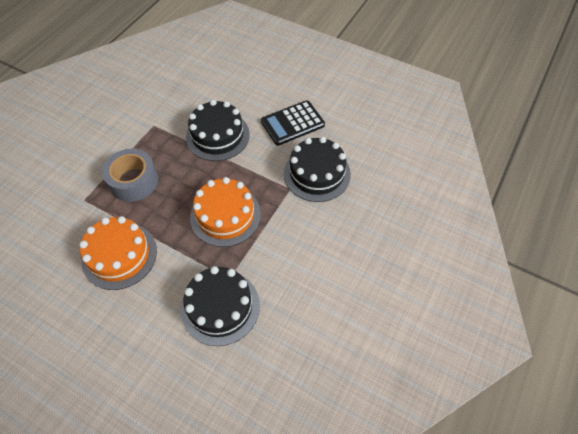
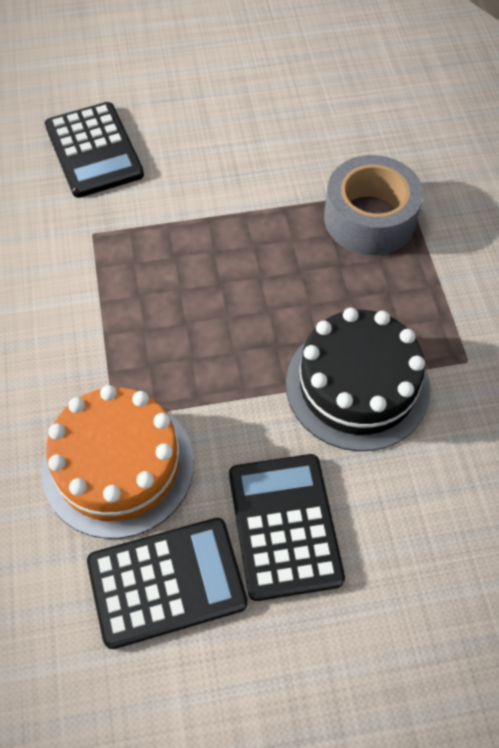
black cake: 3 -> 1
black calculator: 1 -> 3
orange cake: 2 -> 1

